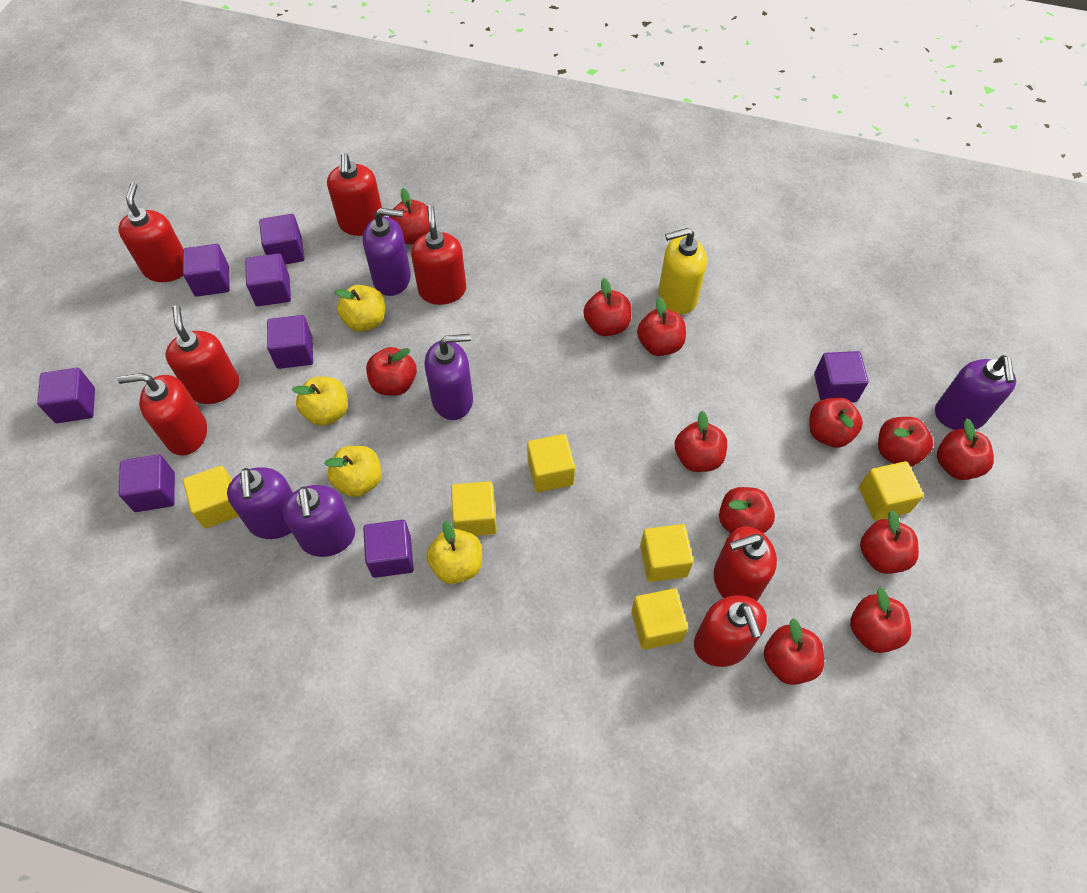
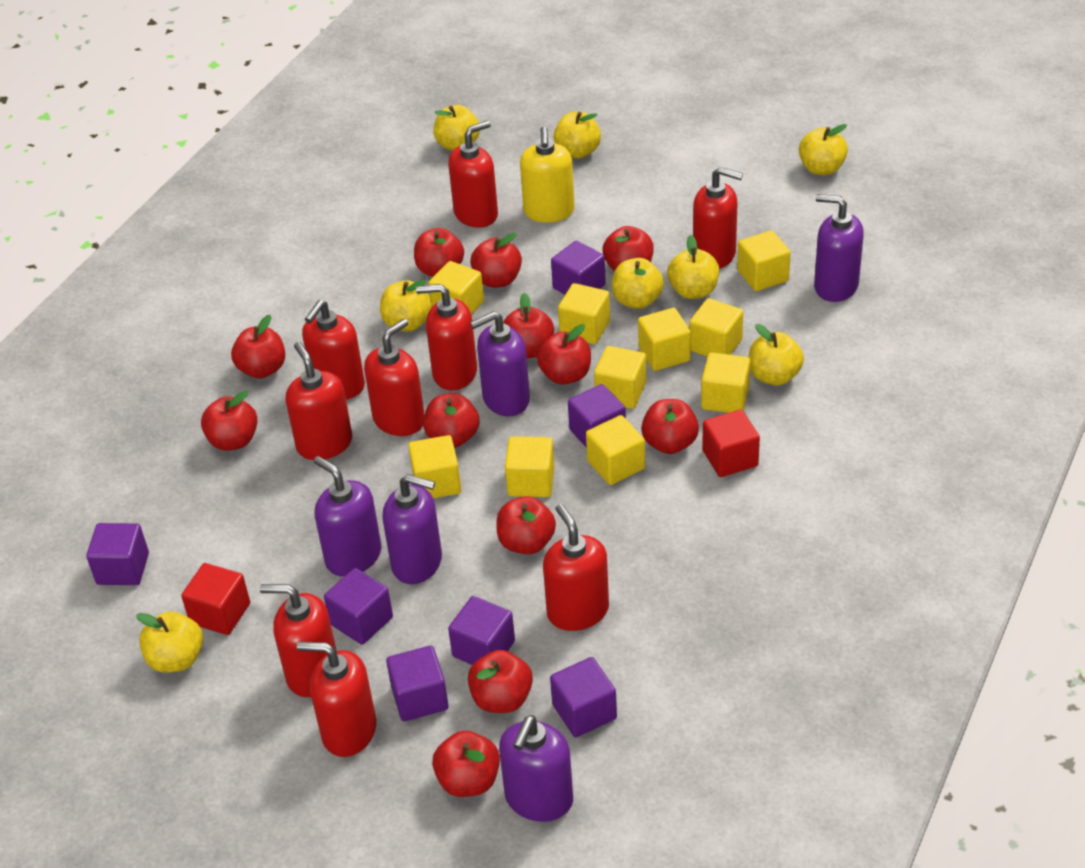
purple cube: 8 -> 7
red cube: 0 -> 2
red soap dispenser: 7 -> 9
yellow apple: 4 -> 8
yellow cube: 6 -> 10

